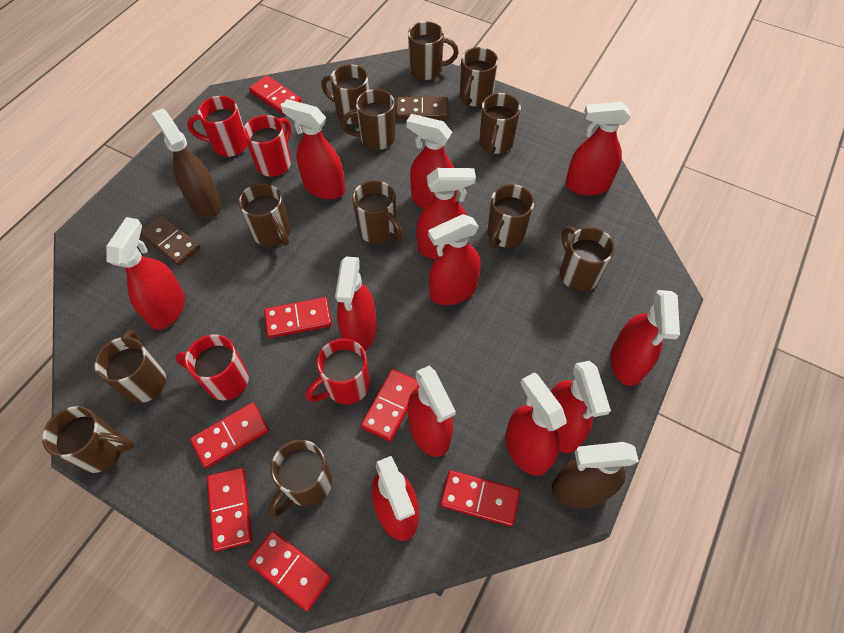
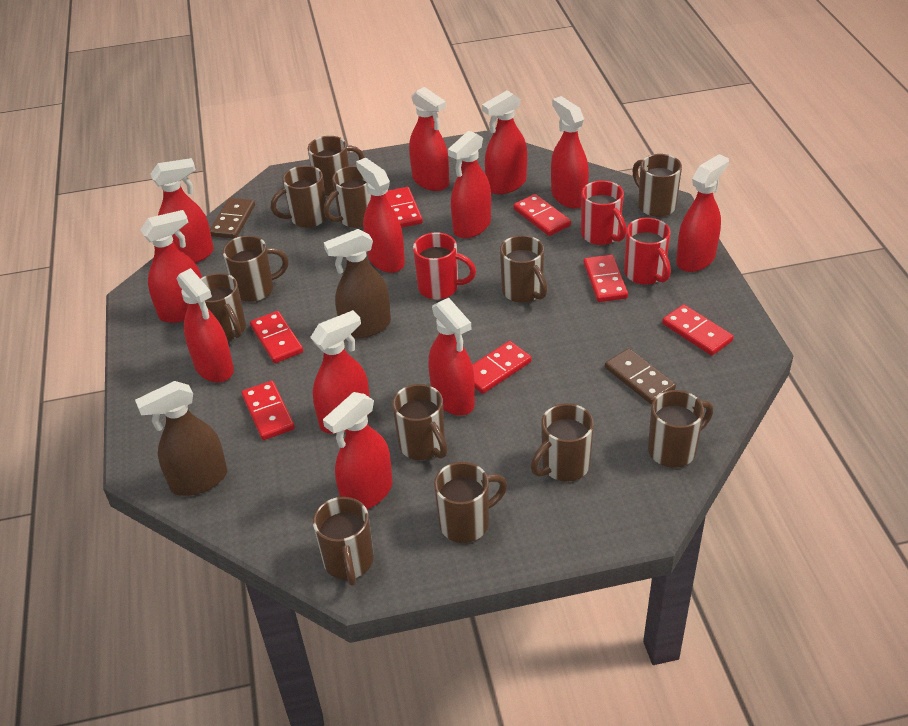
red mug: 4 -> 3

